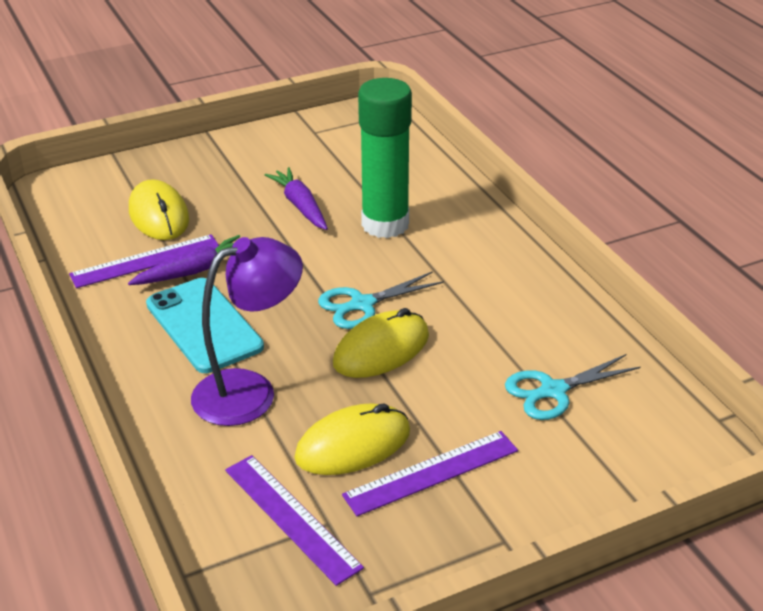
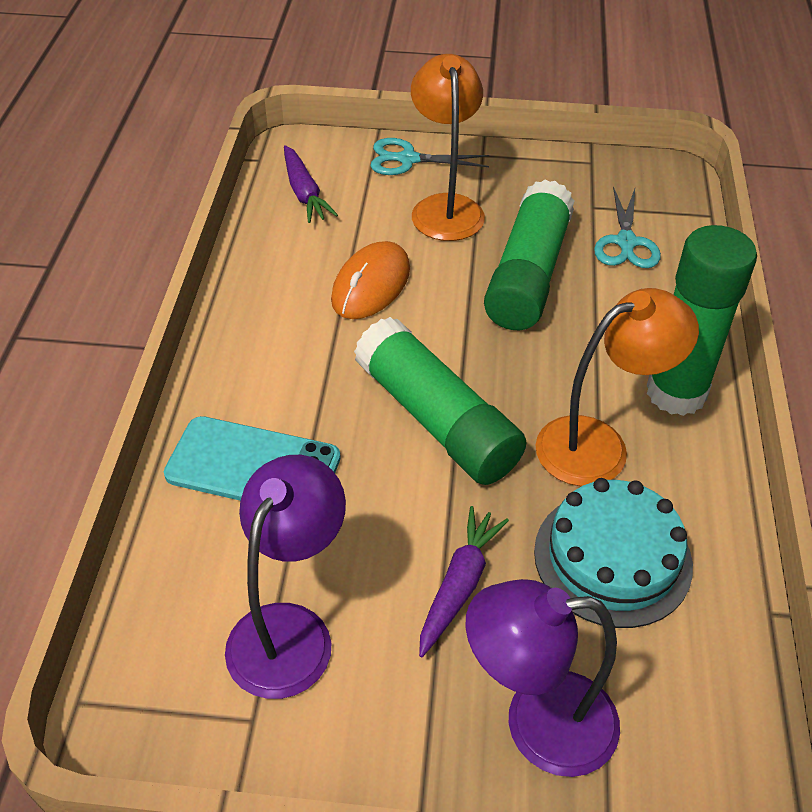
green glue stick: 1 -> 3
orange lamp: 0 -> 2
orange mouse: 0 -> 1
purple lamp: 1 -> 2
purple ruler: 3 -> 0
turquoise cake: 0 -> 1
yellow mouse: 3 -> 0

